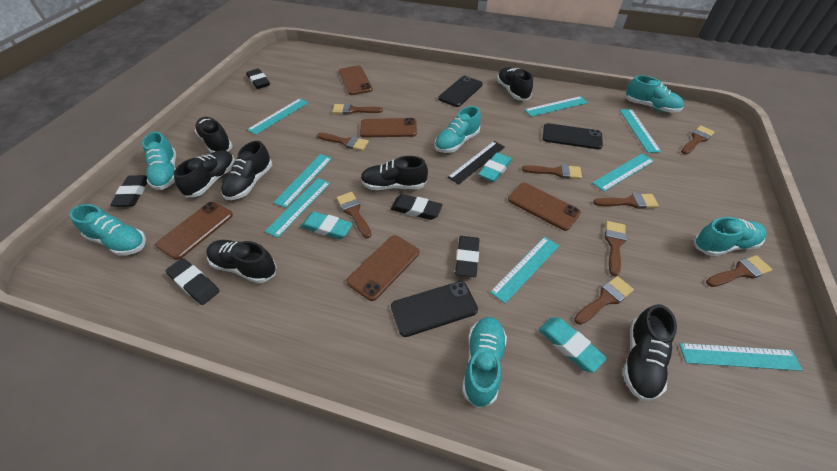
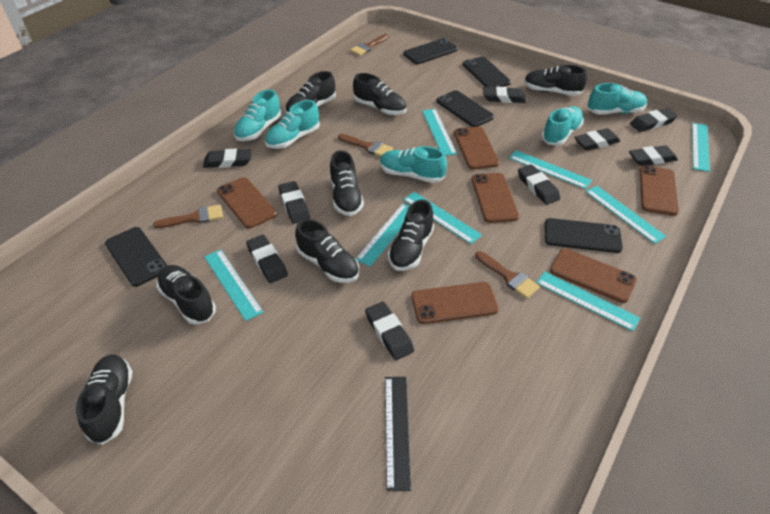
black eraser: 5 -> 9
black phone: 3 -> 5
black shoe: 7 -> 8
brown brush: 9 -> 4
brown phone: 5 -> 6
turquoise eraser: 3 -> 0
turquoise shoe: 6 -> 5

